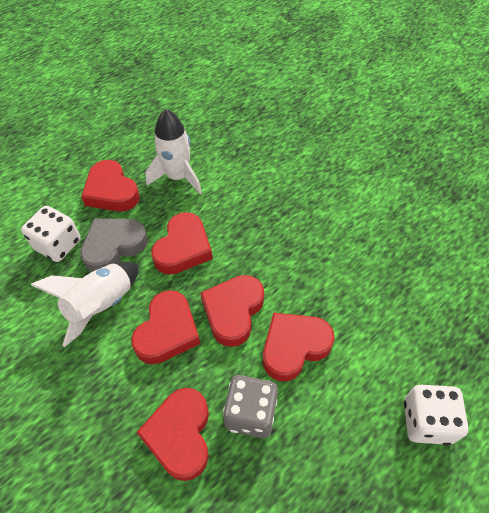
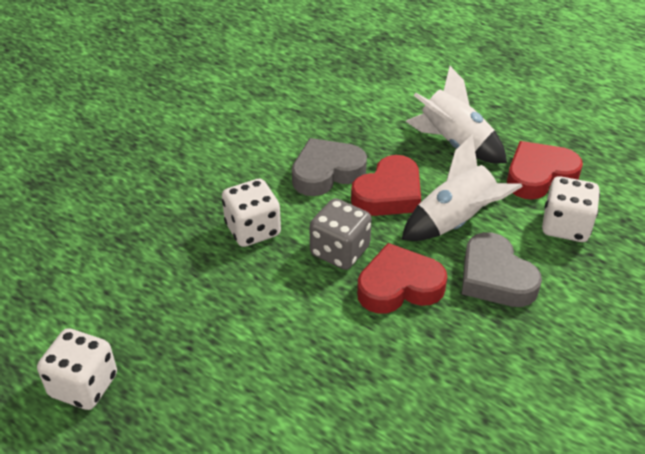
grey heart: 1 -> 2
red heart: 6 -> 3
white dice: 2 -> 3

